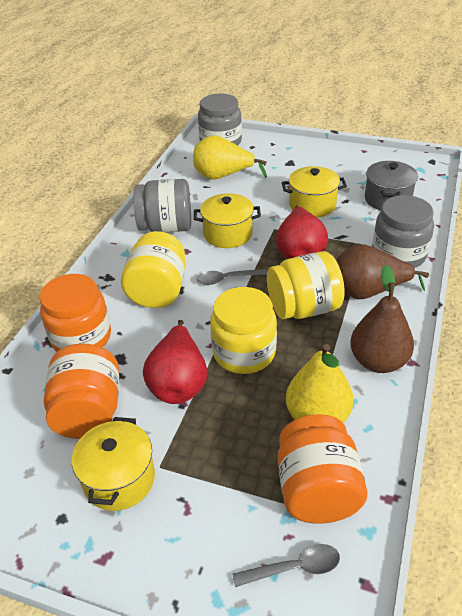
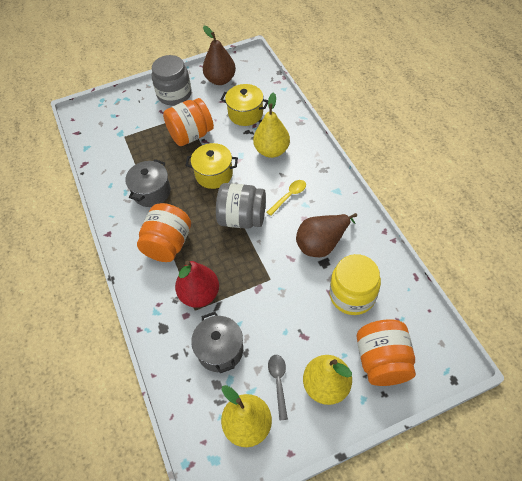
grey jar: 3 -> 2
grey pot: 1 -> 2
grey spoon: 2 -> 1
red pear: 2 -> 1
yellow jar: 3 -> 1
yellow pear: 2 -> 3
yellow pot: 3 -> 2
yellow spoon: 0 -> 1

